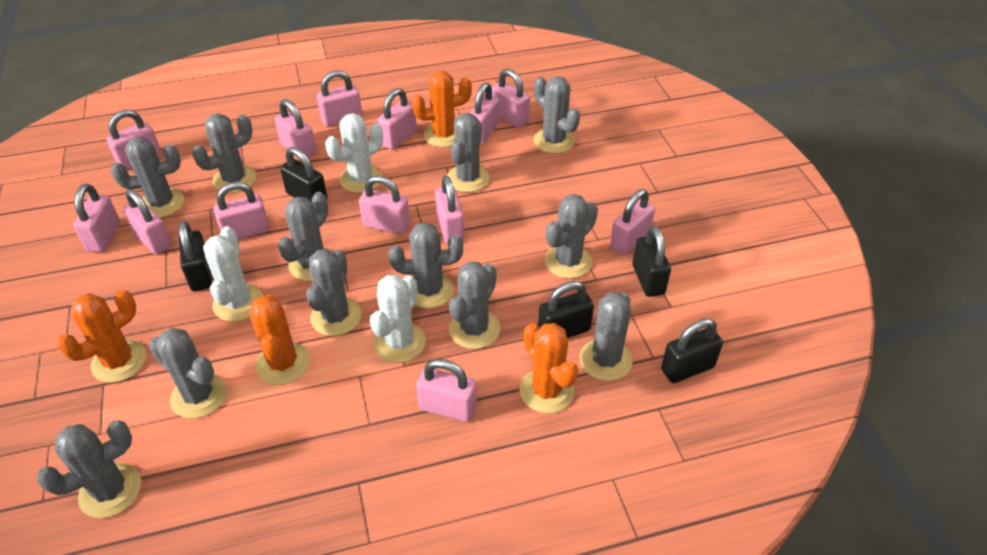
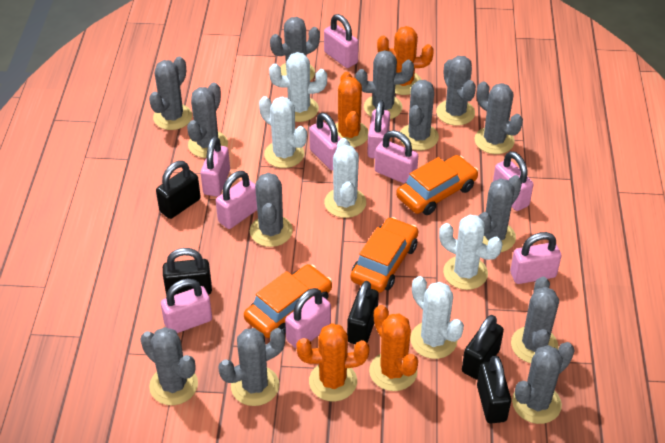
grey cactus: 12 -> 13
orange car: 0 -> 3
pink padlock: 13 -> 10
white cactus: 3 -> 5

